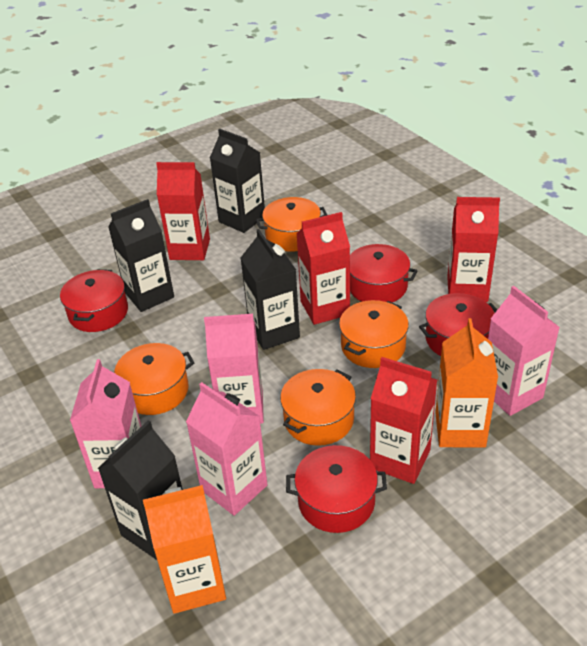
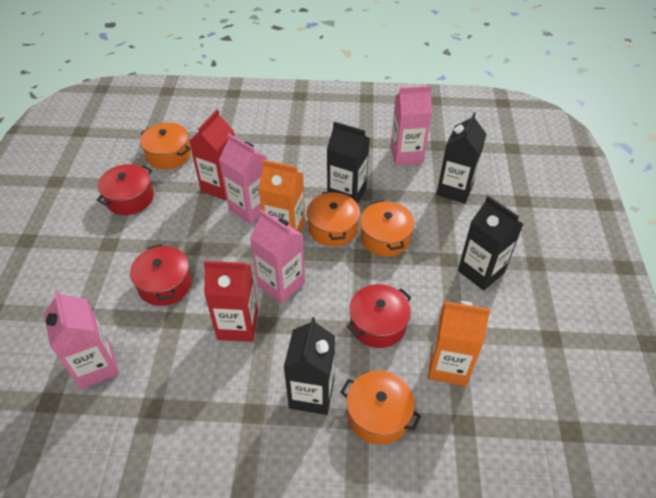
red carton: 4 -> 2
red pot: 4 -> 3

